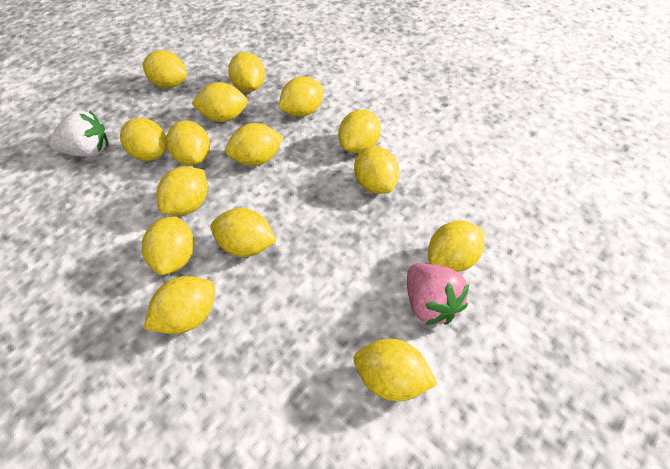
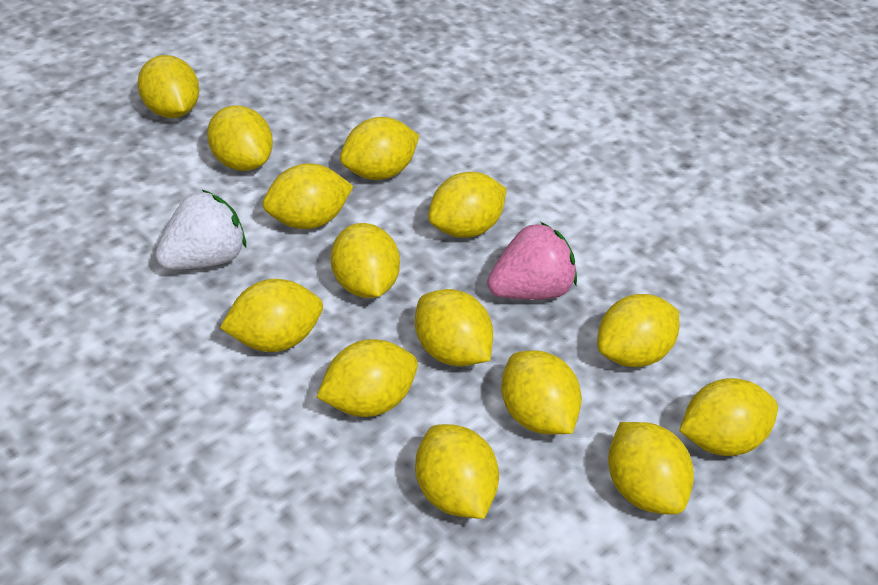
yellow lemon: 15 -> 14

